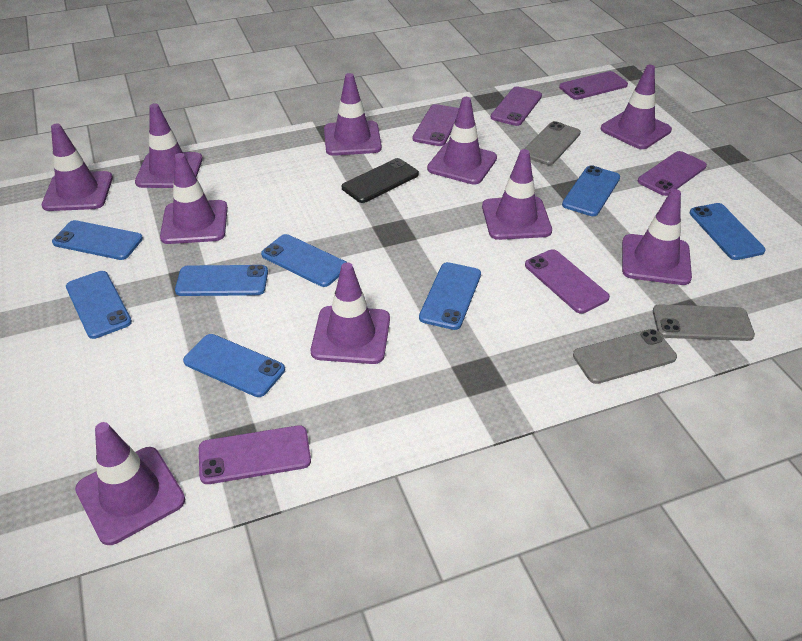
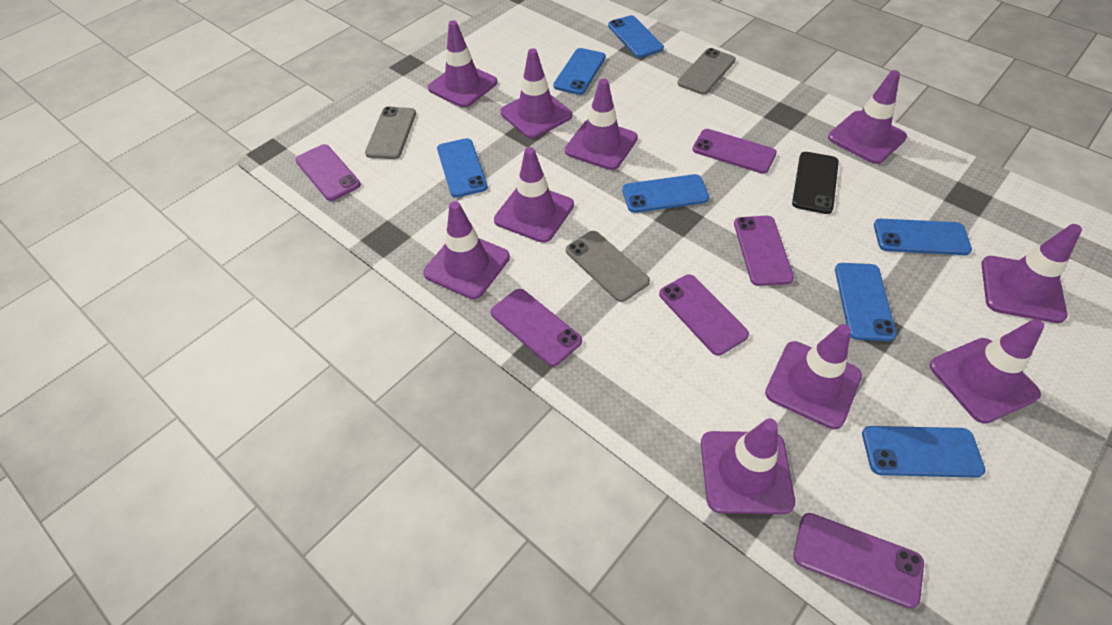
blue phone: 8 -> 7

